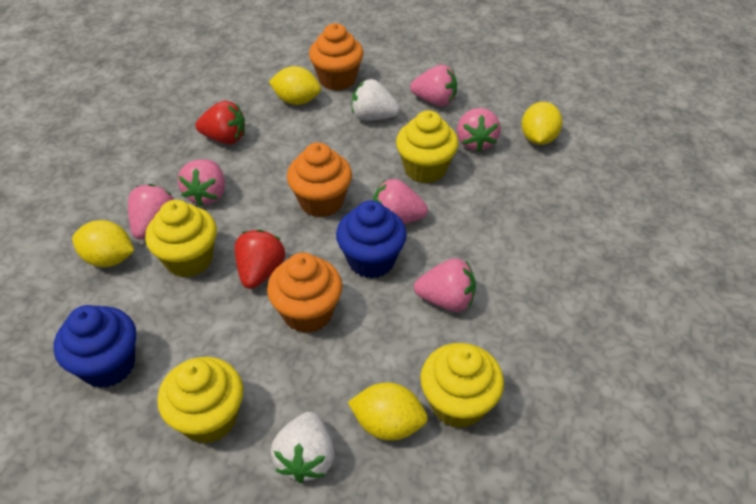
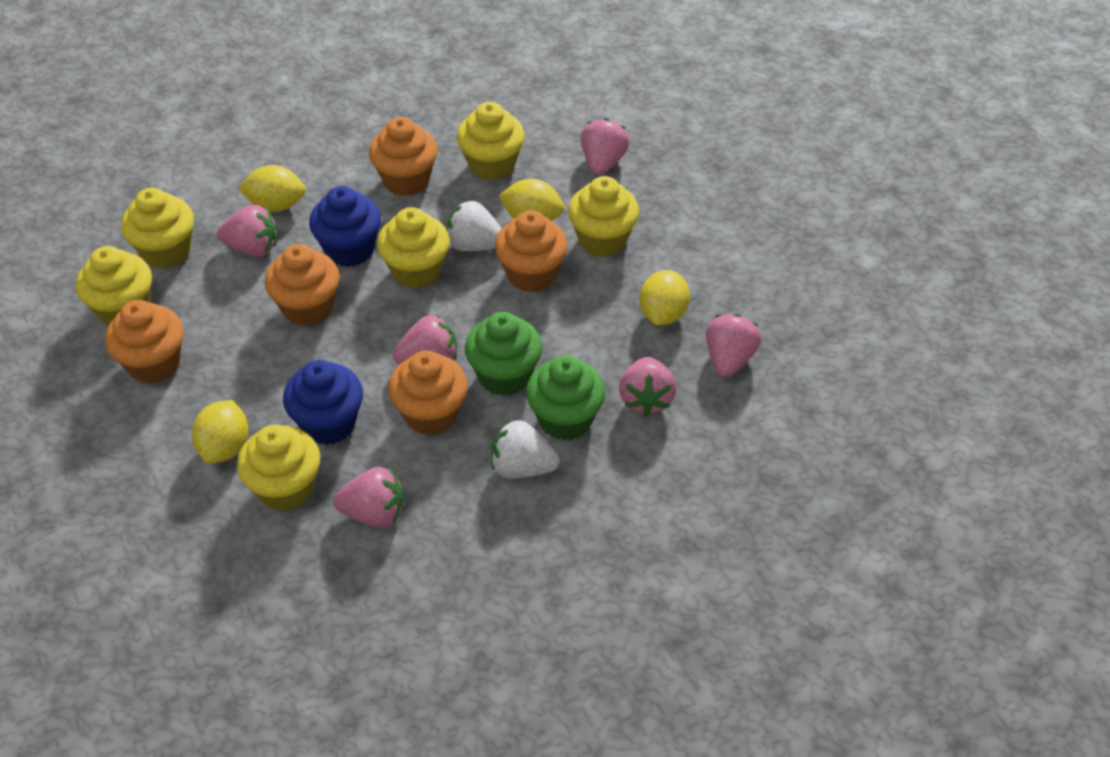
green cupcake: 0 -> 2
orange cupcake: 3 -> 5
red strawberry: 2 -> 0
yellow cupcake: 4 -> 6

